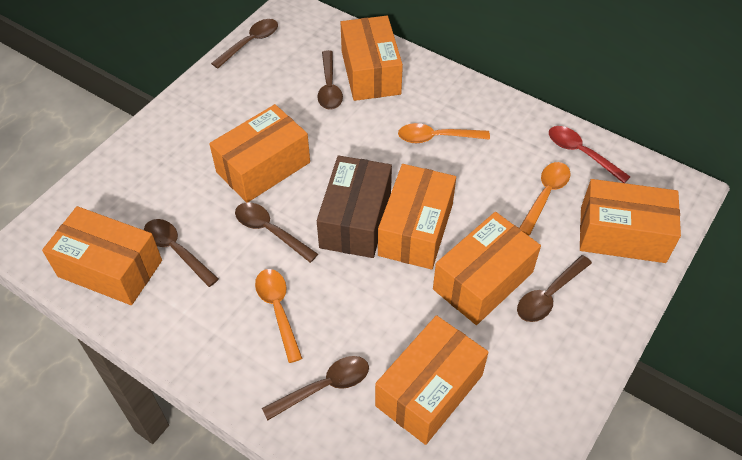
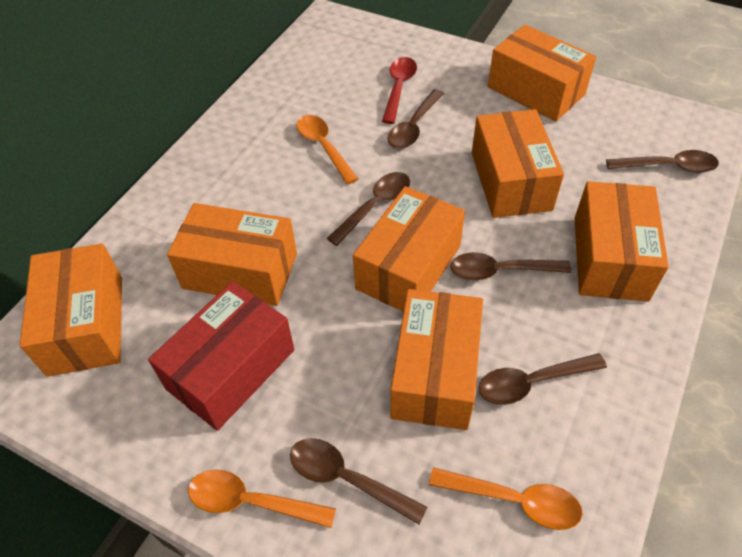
brown box: 1 -> 0
red box: 0 -> 1

